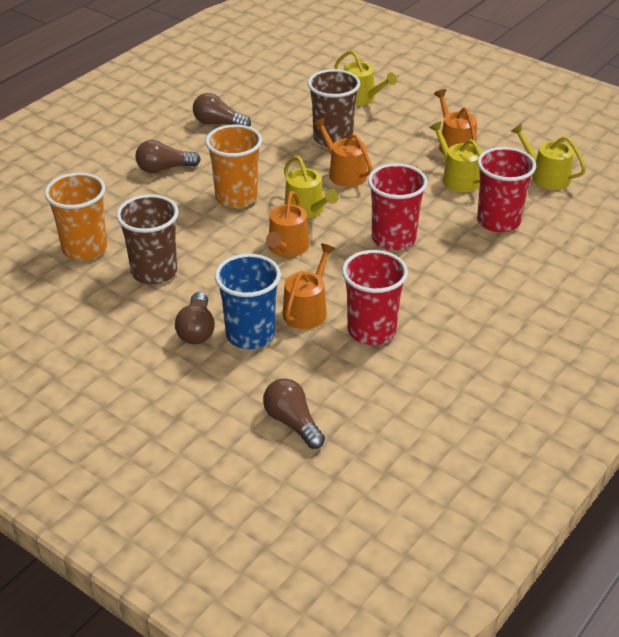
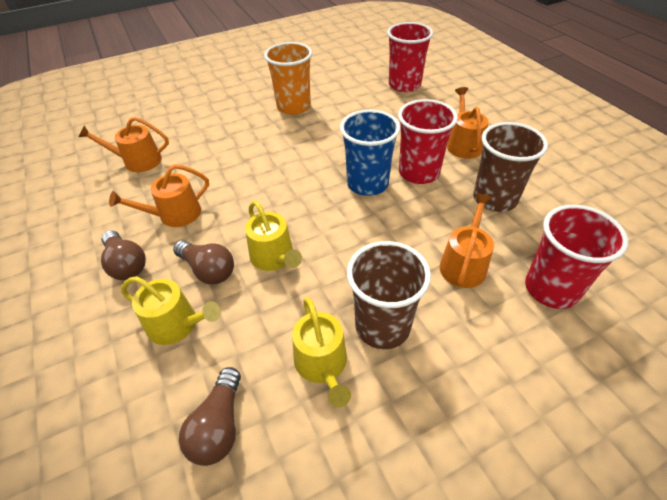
brown light bulb: 4 -> 3
orange cup: 2 -> 1
yellow watering can: 4 -> 3

